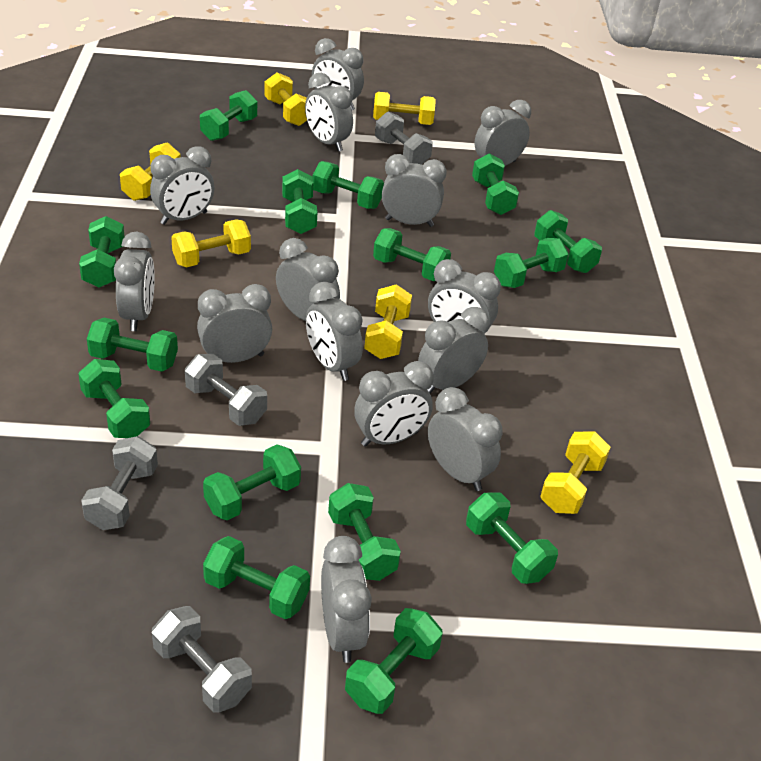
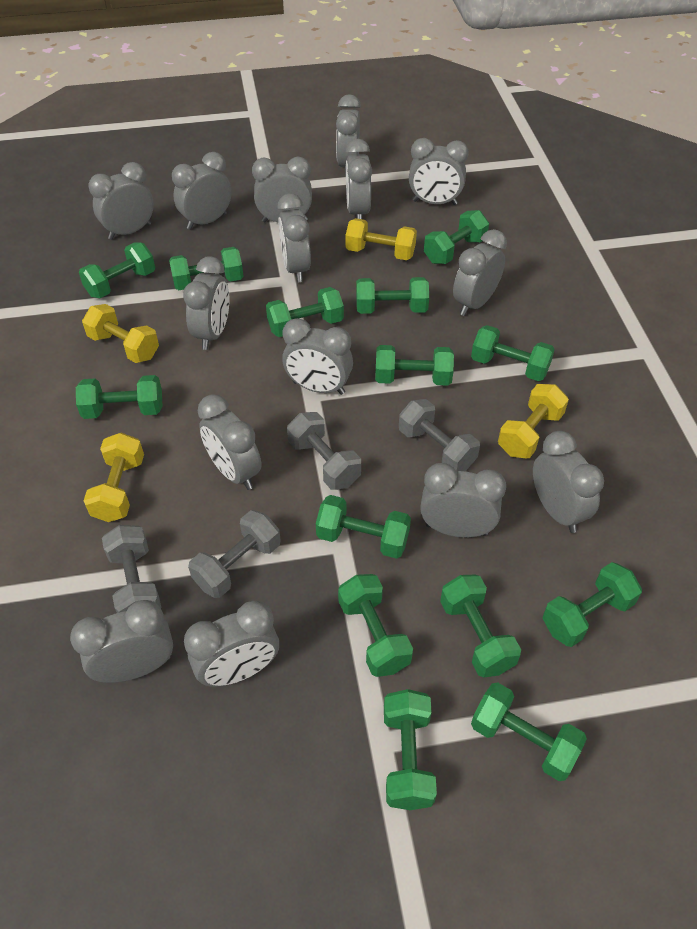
green dumbbell: 15 -> 14
grey clock: 14 -> 15
yellow dumbbell: 6 -> 4

